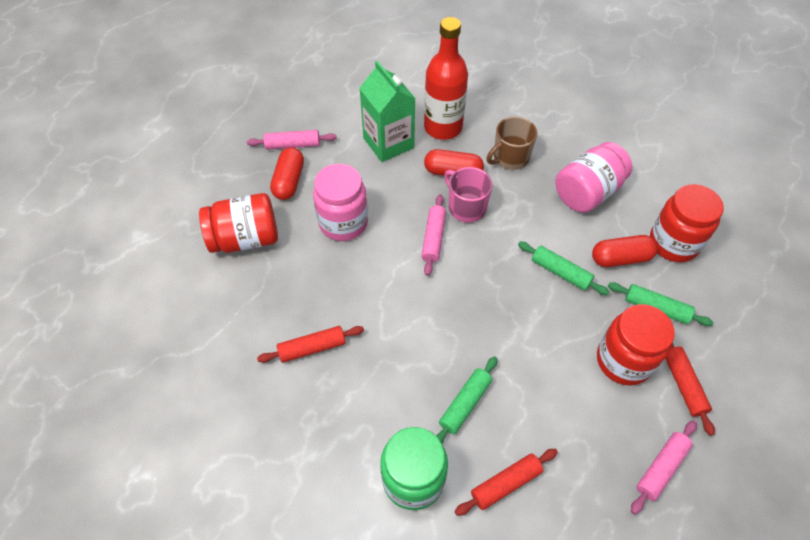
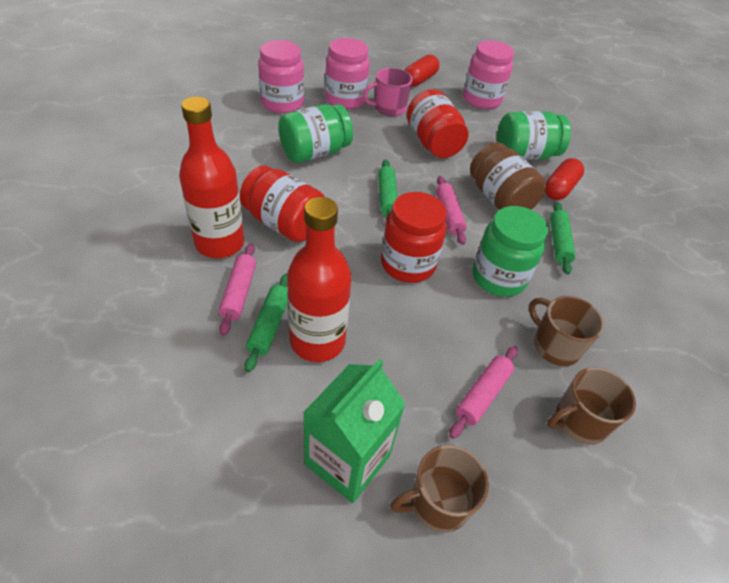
brown jar: 0 -> 1
brown mug: 1 -> 3
green jar: 1 -> 3
pink jar: 2 -> 3
red bottle: 1 -> 2
red capsule: 3 -> 2
red rolling pin: 3 -> 0

